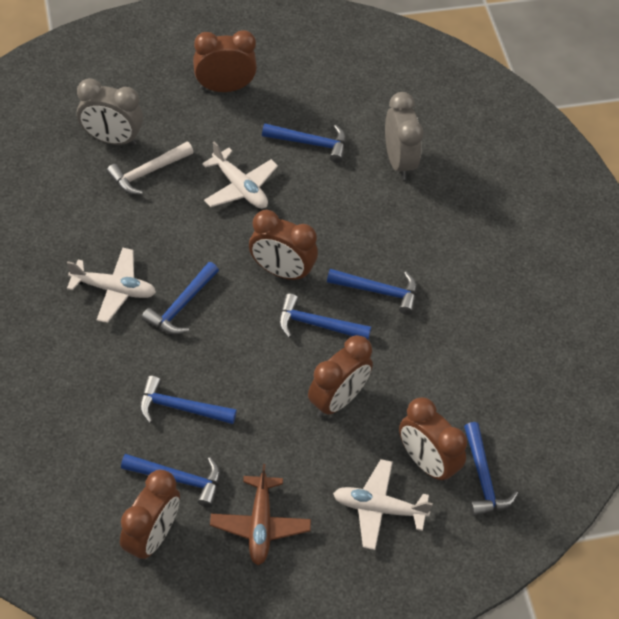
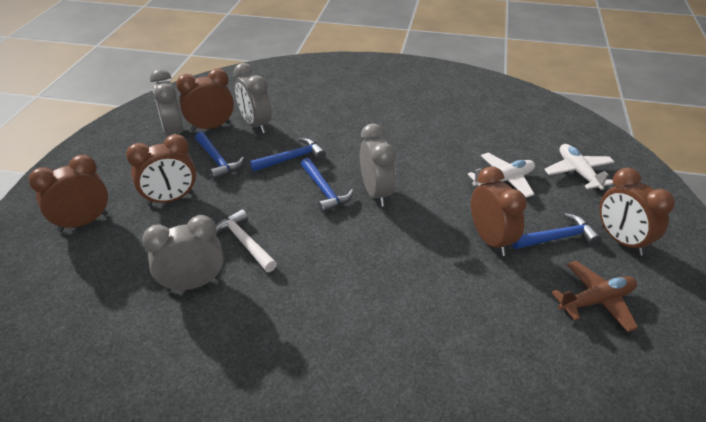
blue hammer: 7 -> 4
grey clock: 2 -> 4
white plane: 3 -> 2

